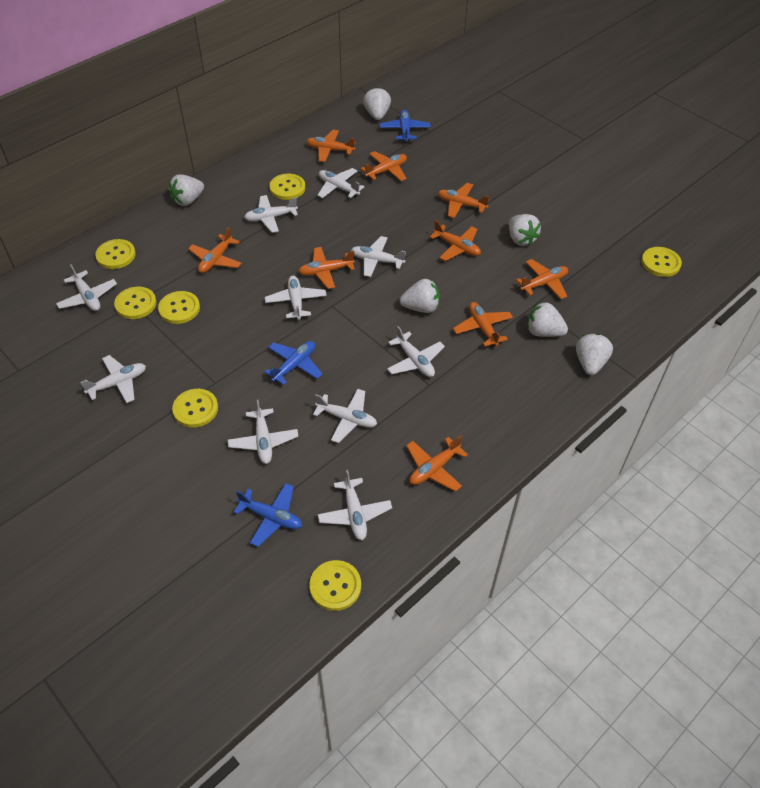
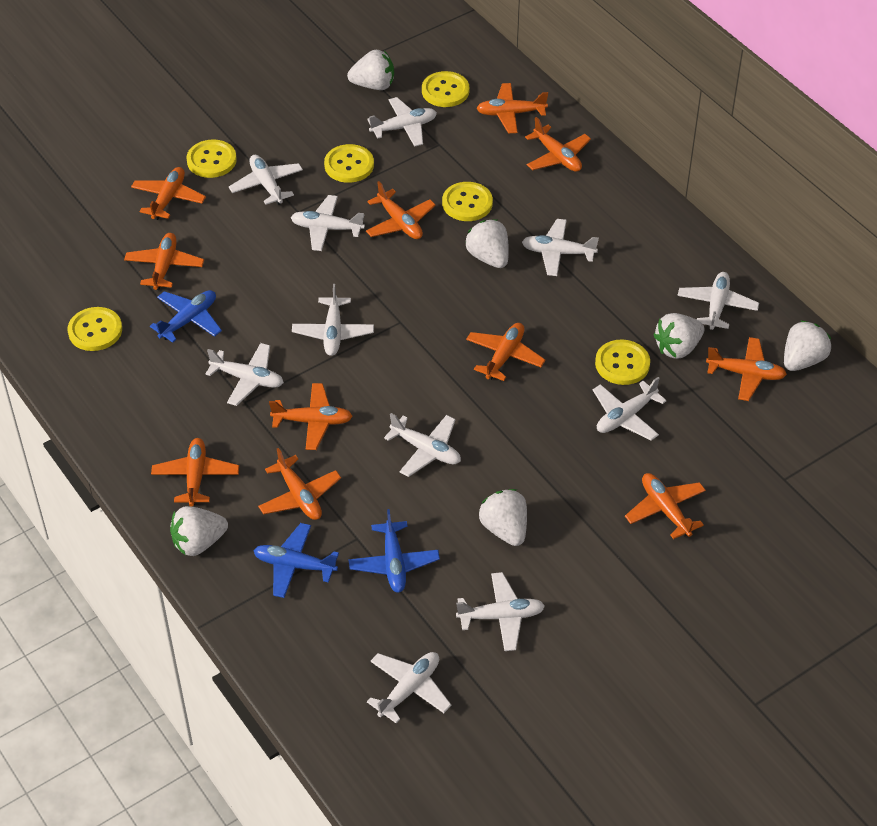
orange plane: 9 -> 11
white plane: 10 -> 11
yellow button: 7 -> 6

